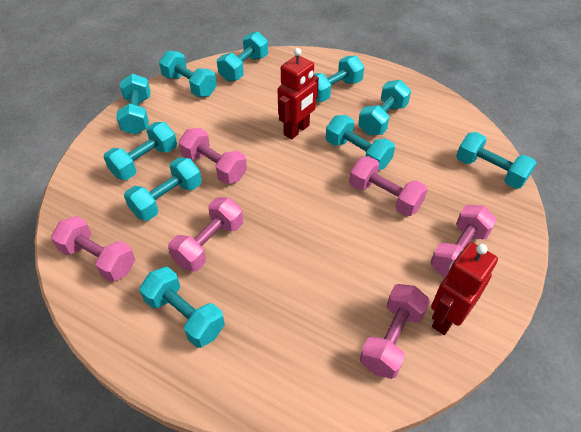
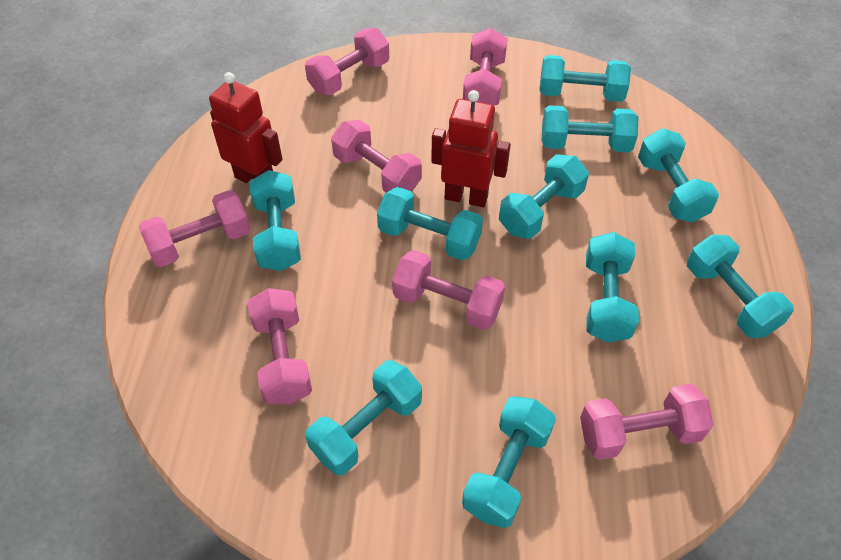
pink dumbbell: 6 -> 7

